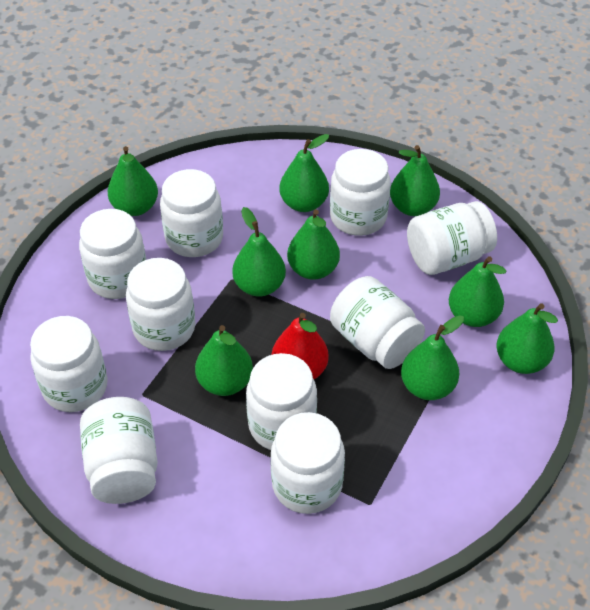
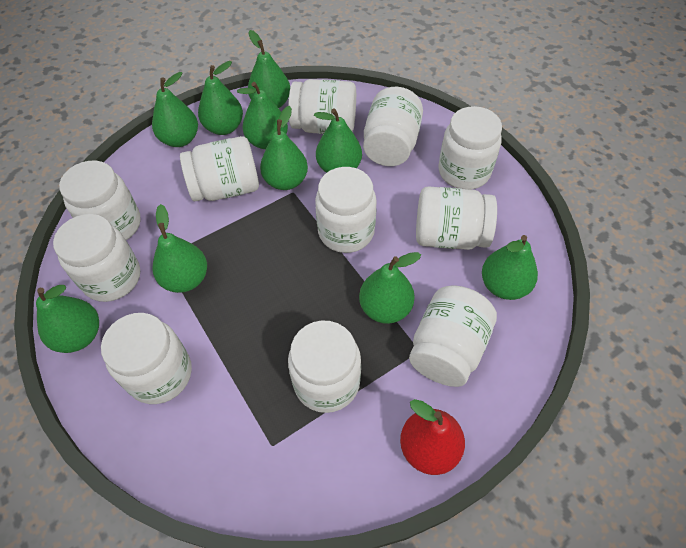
green pear: 9 -> 10
white jar: 10 -> 11

